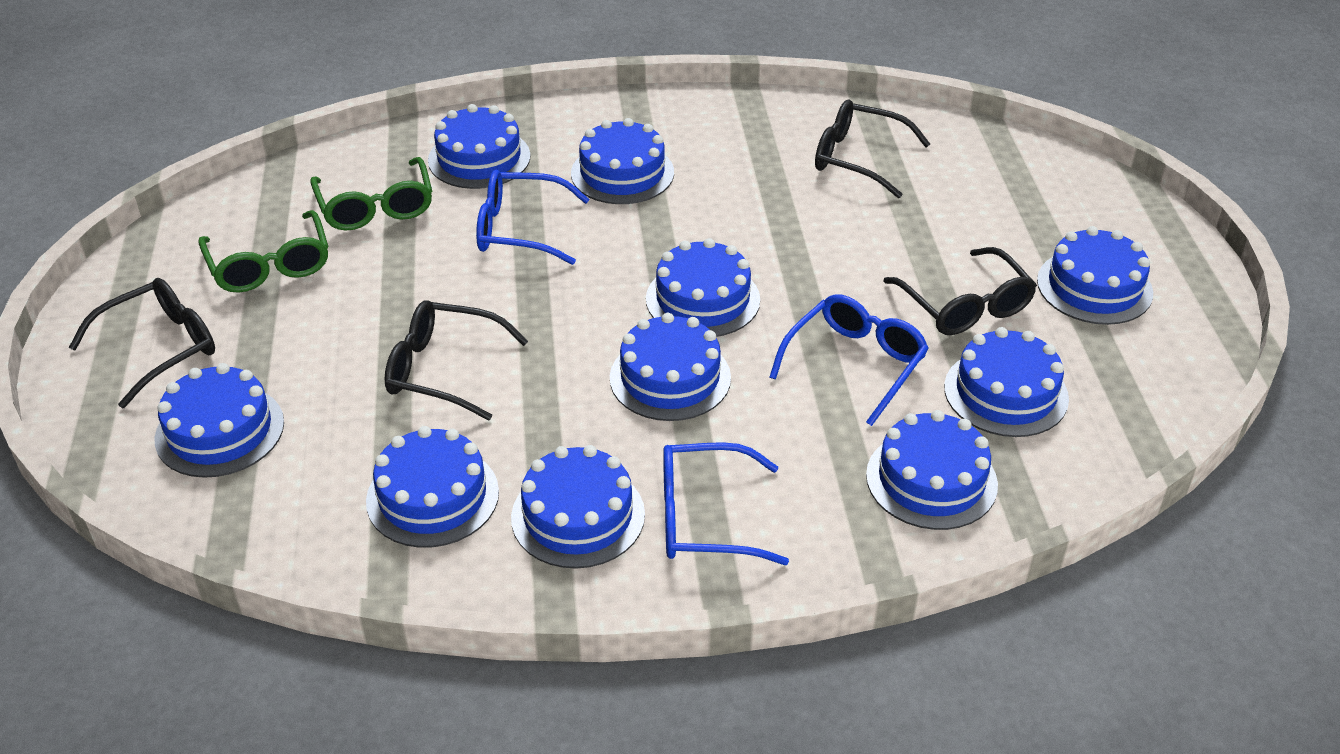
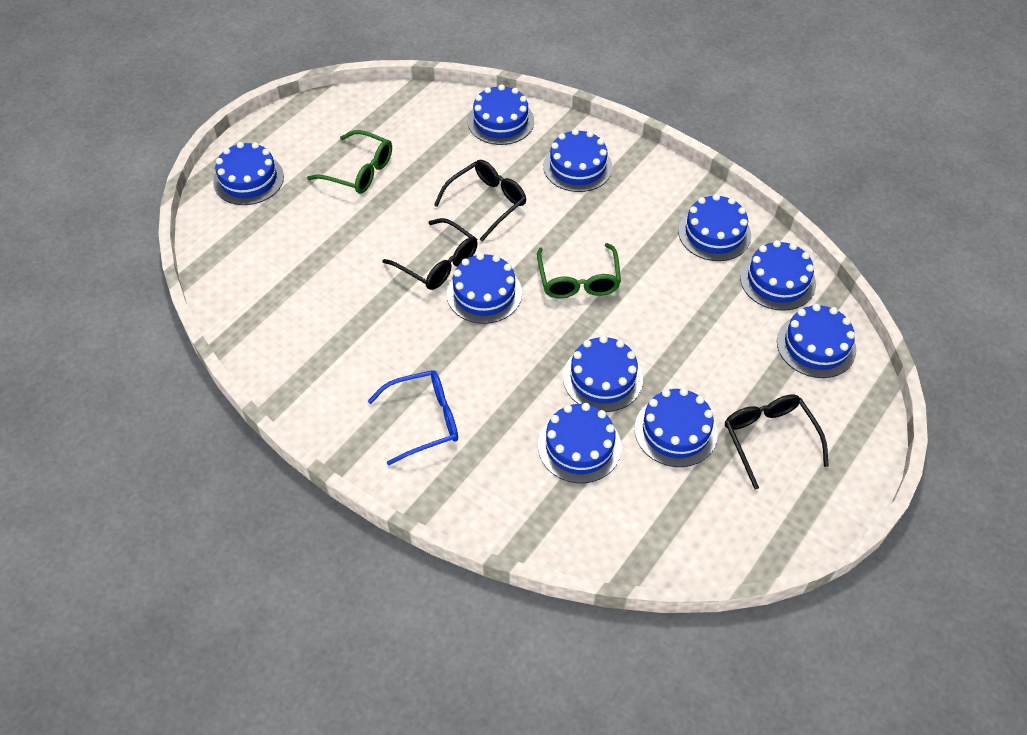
black glasses: 4 -> 3
blue glasses: 3 -> 1

